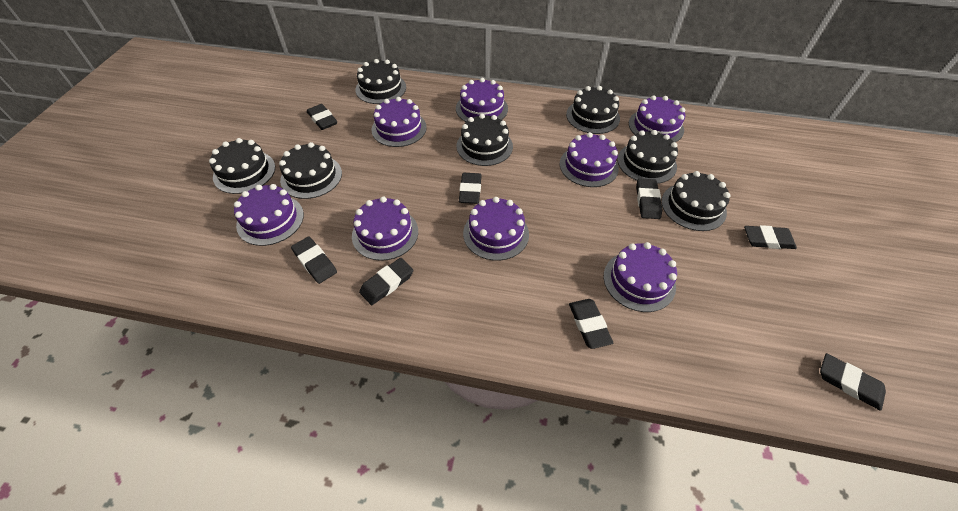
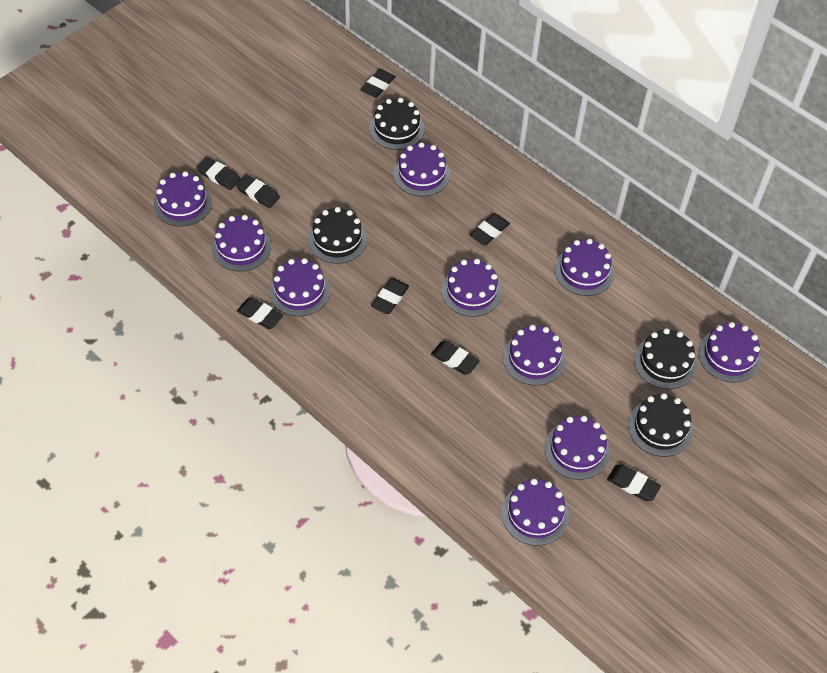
black cake: 7 -> 4
purple cake: 8 -> 10

